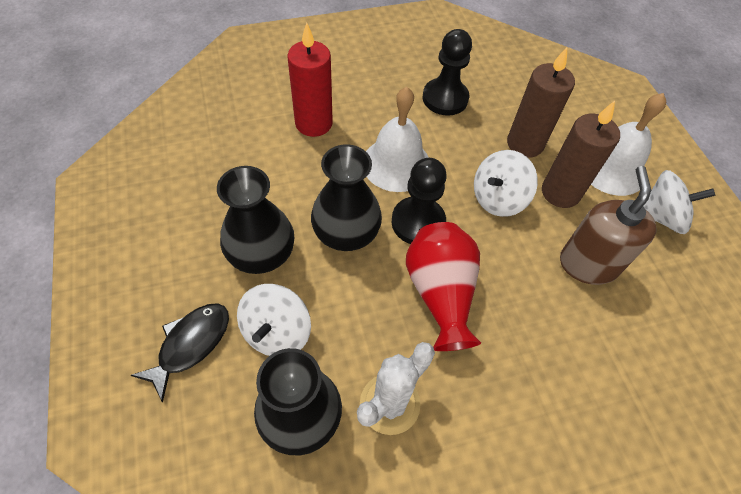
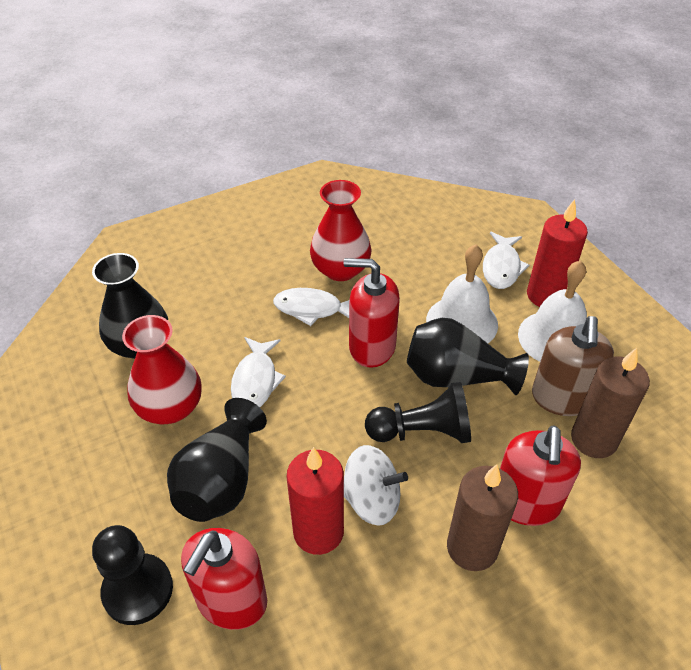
black fish: 1 -> 0
red candle: 1 -> 2
red soap dispenser: 0 -> 3
red vase: 1 -> 2
white cactus: 1 -> 0
white fish: 0 -> 3
white spinning top: 3 -> 1

